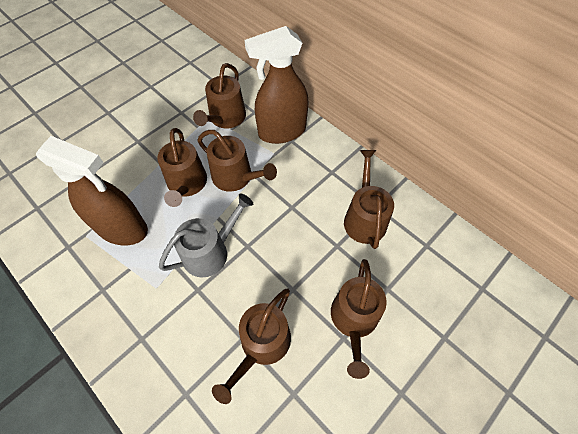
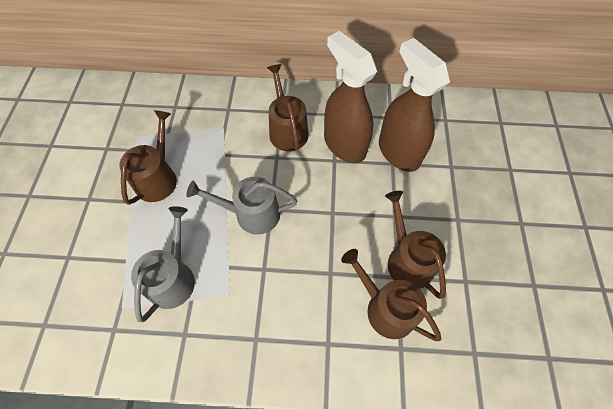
brown watering can: 6 -> 4
grey watering can: 1 -> 2

